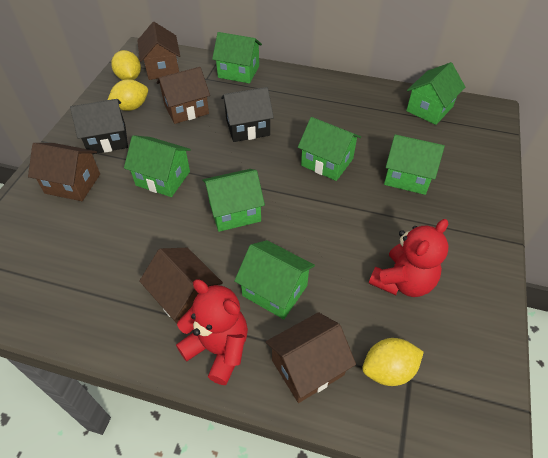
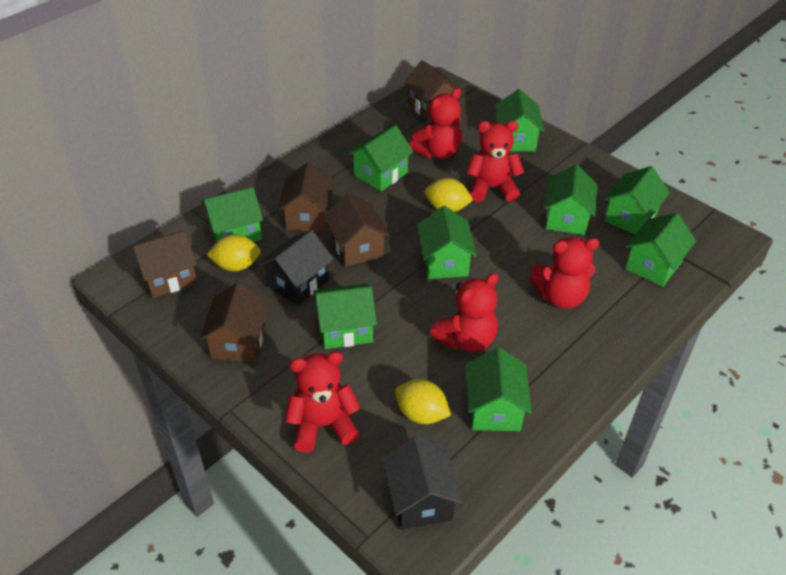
green house: 7 -> 9
red teddy bear: 2 -> 5

